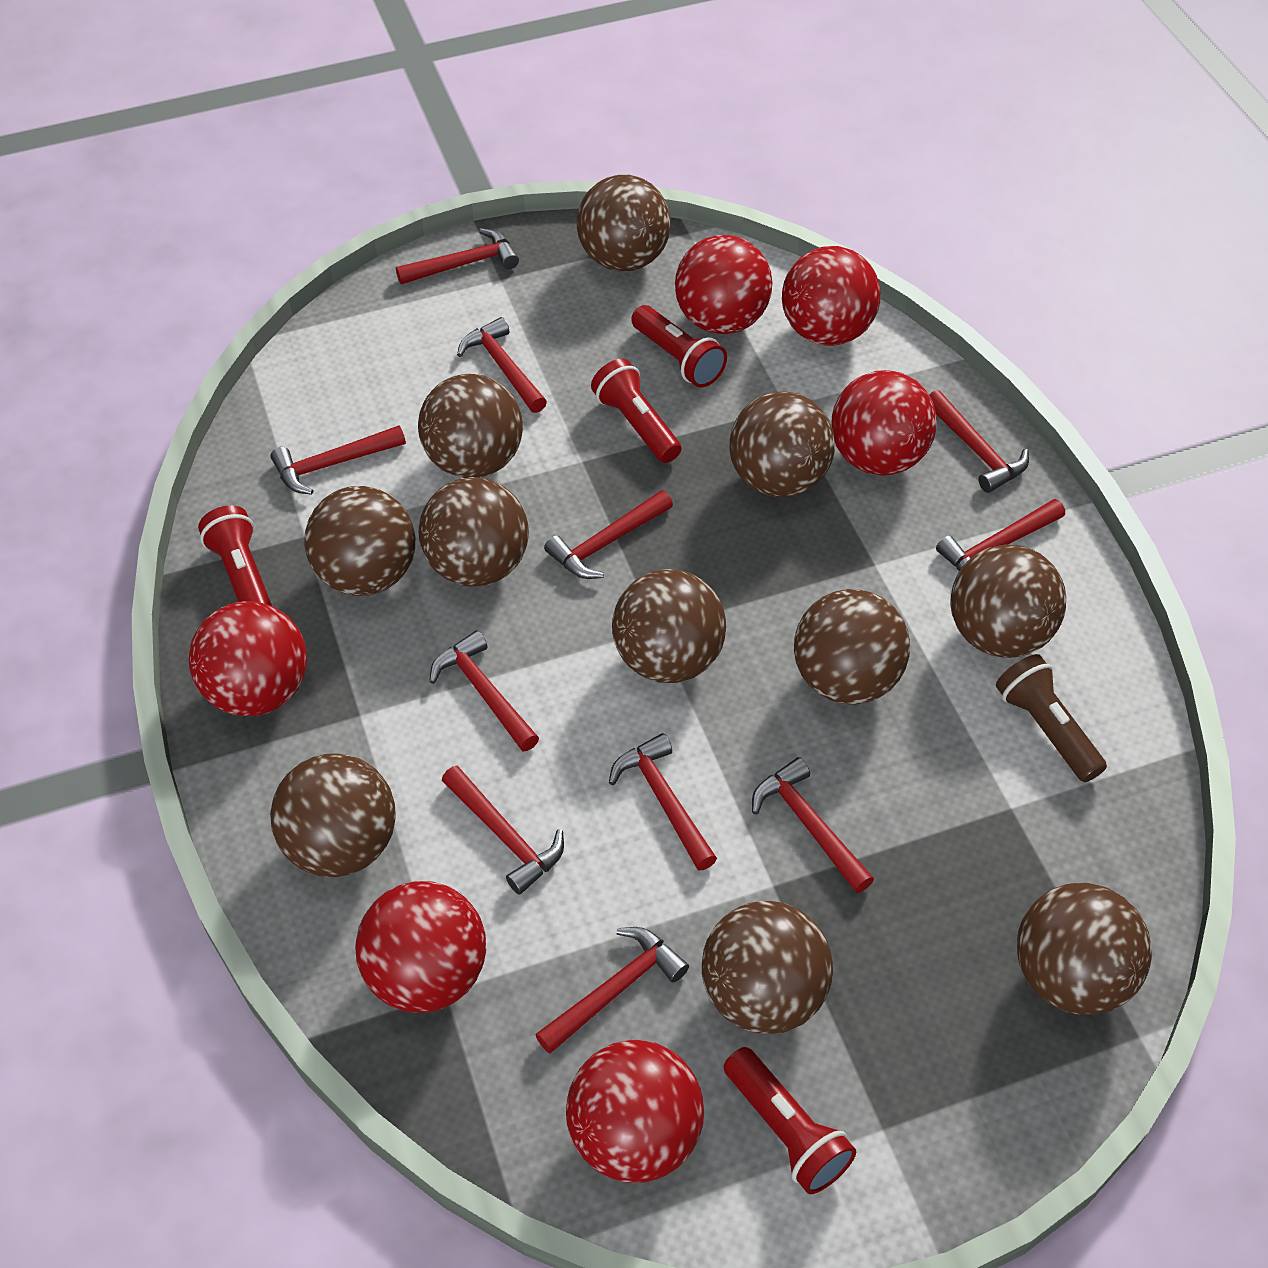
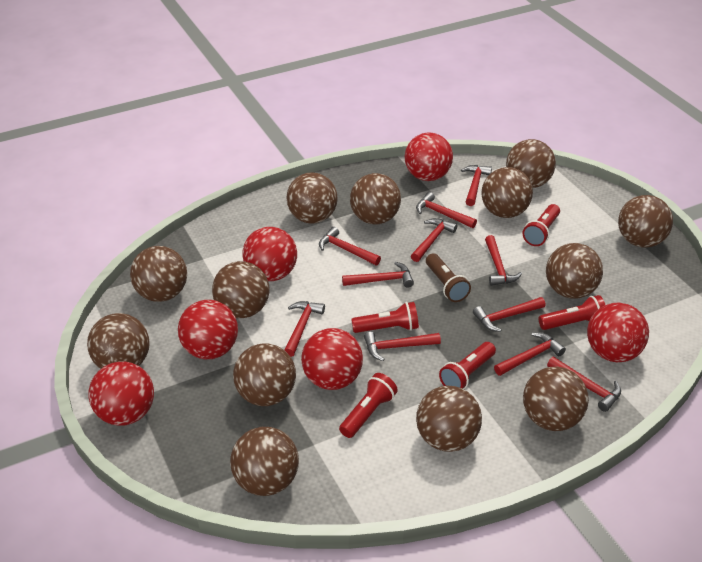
brown ball: 11 -> 13
red flashlight: 4 -> 5

